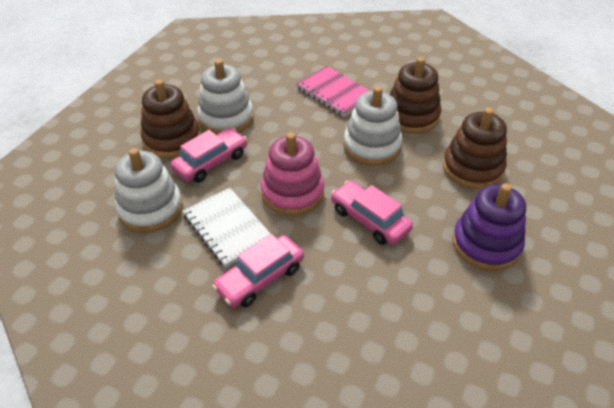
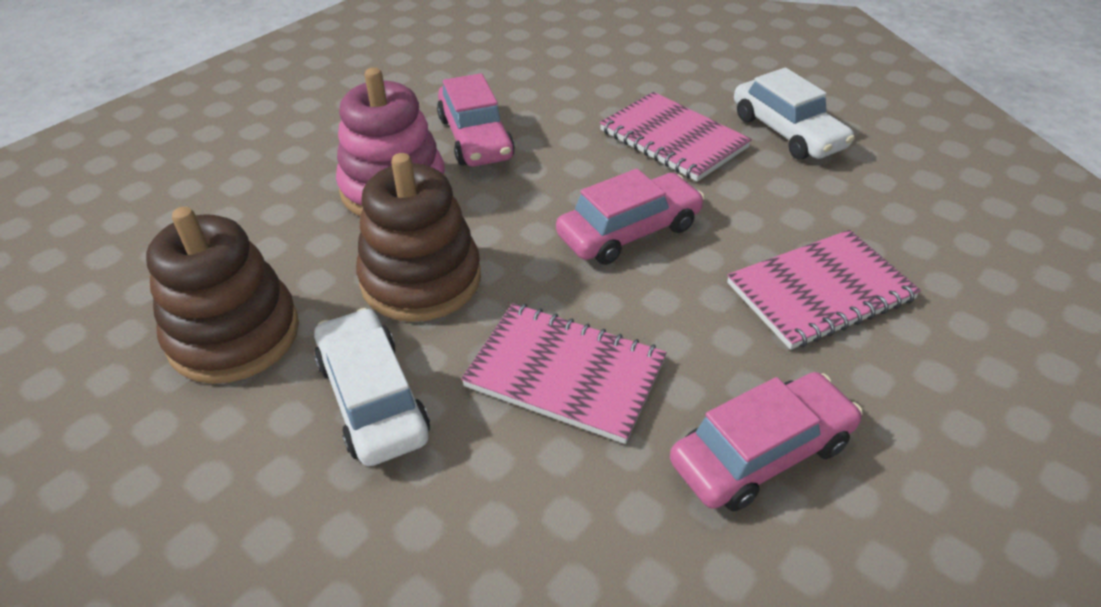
brown stacking toy: 3 -> 2
pink notebook: 1 -> 3
purple stacking toy: 1 -> 0
white car: 0 -> 2
white notebook: 1 -> 0
white stacking toy: 3 -> 0

